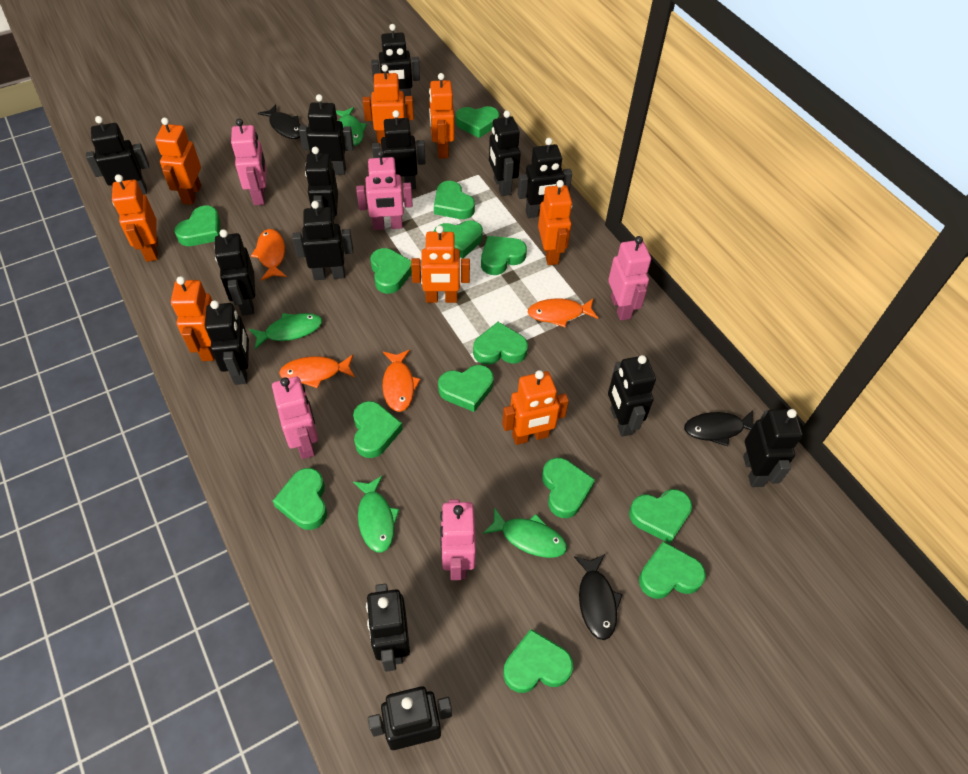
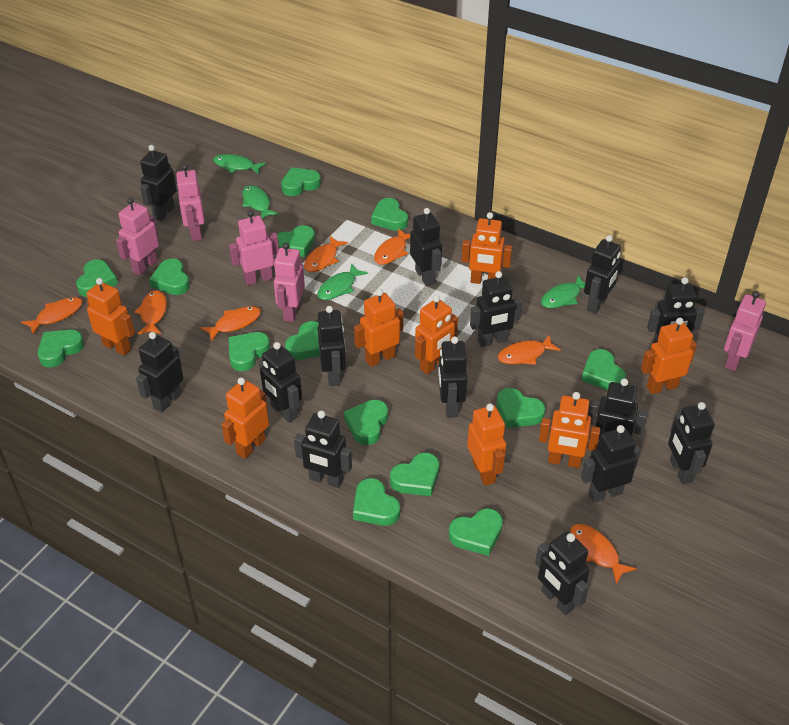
black fish: 3 -> 0
orange fish: 4 -> 7

